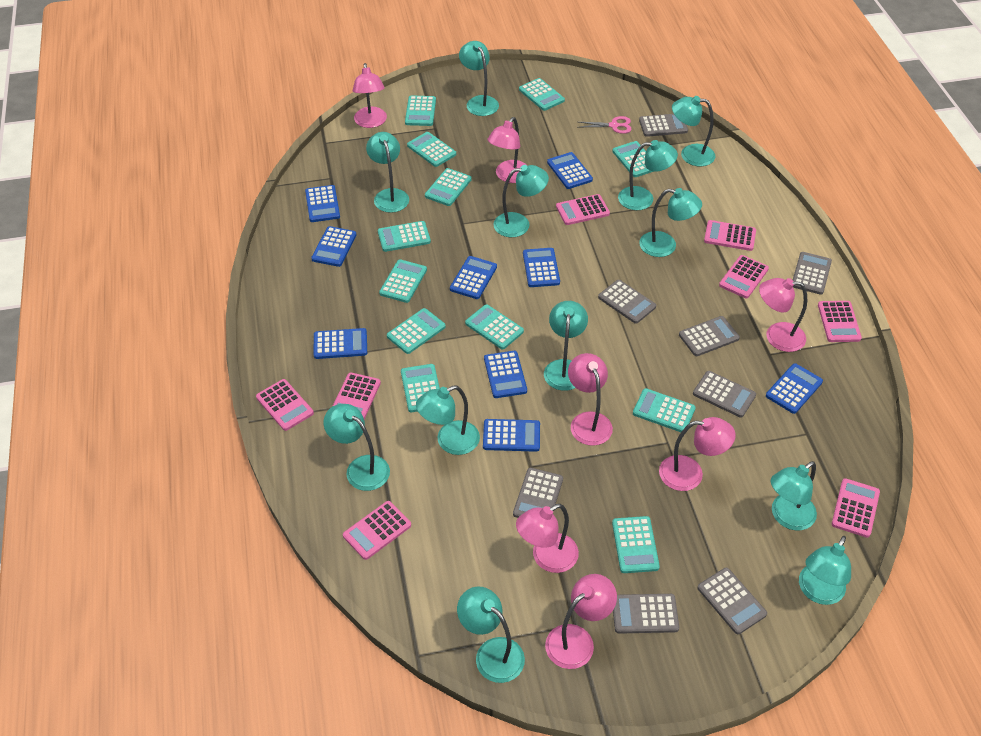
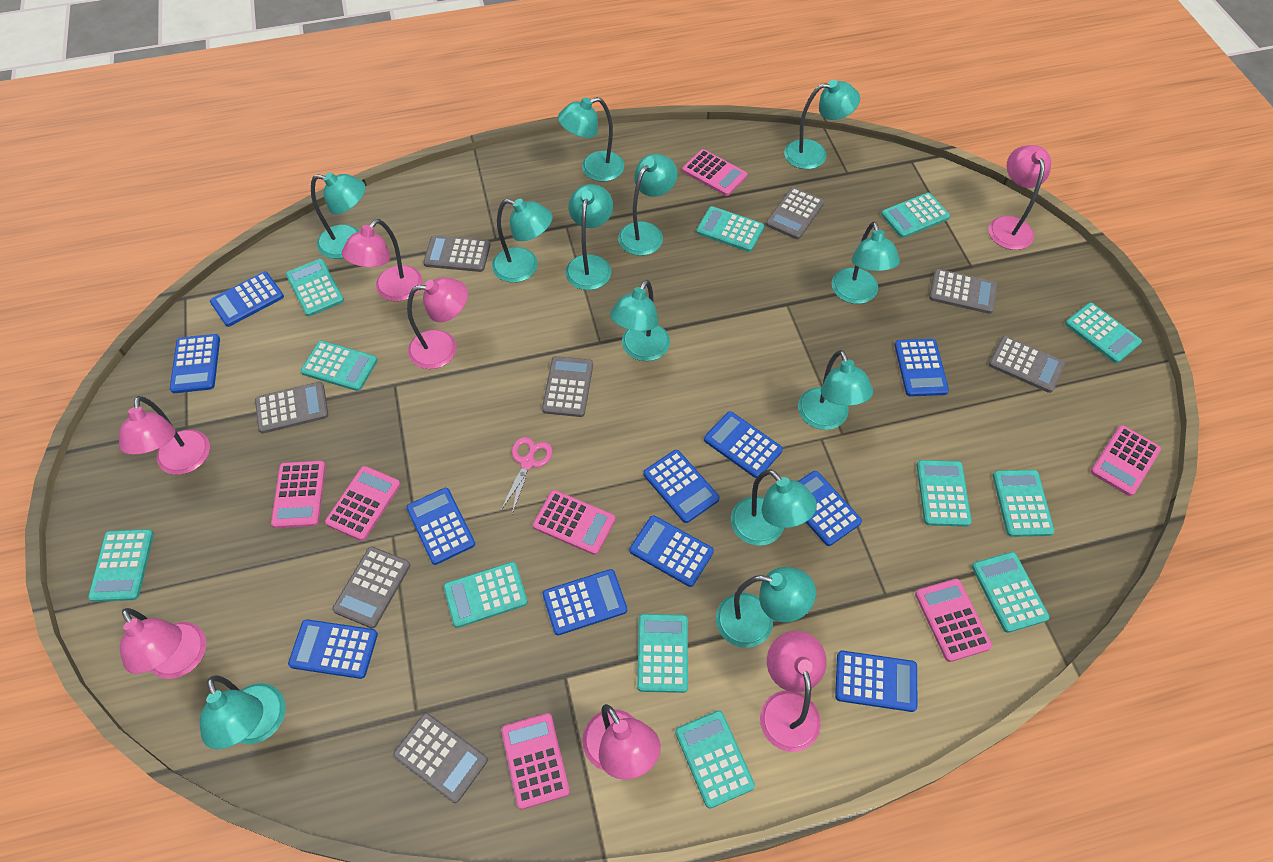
blue calculator: 9 -> 11
pink calculator: 8 -> 7

